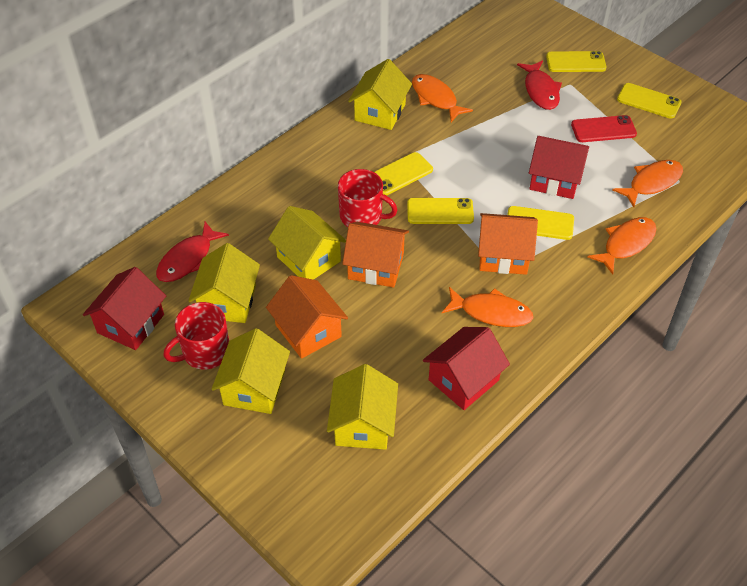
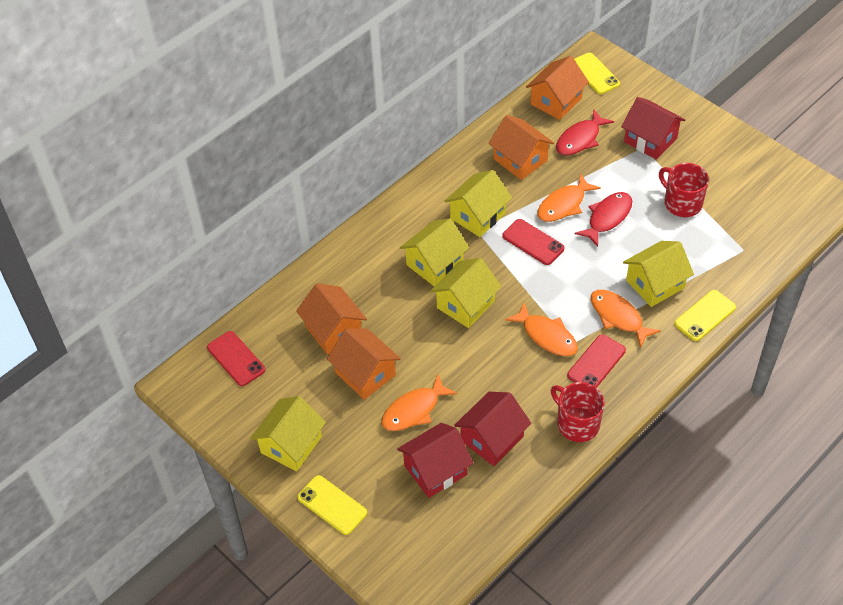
orange house: 3 -> 4
red phone: 1 -> 3
yellow phone: 5 -> 3

